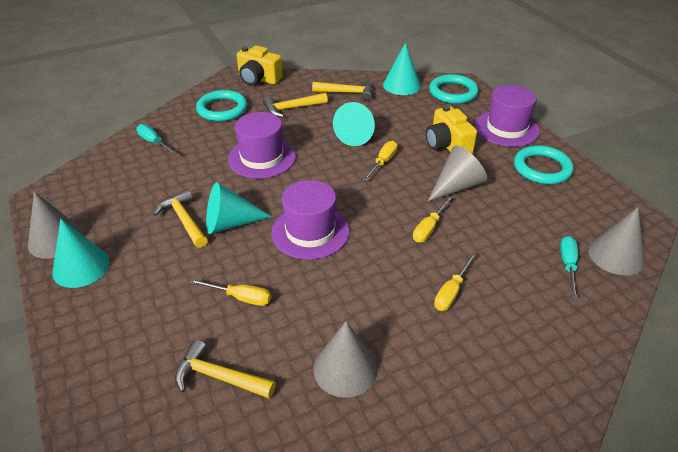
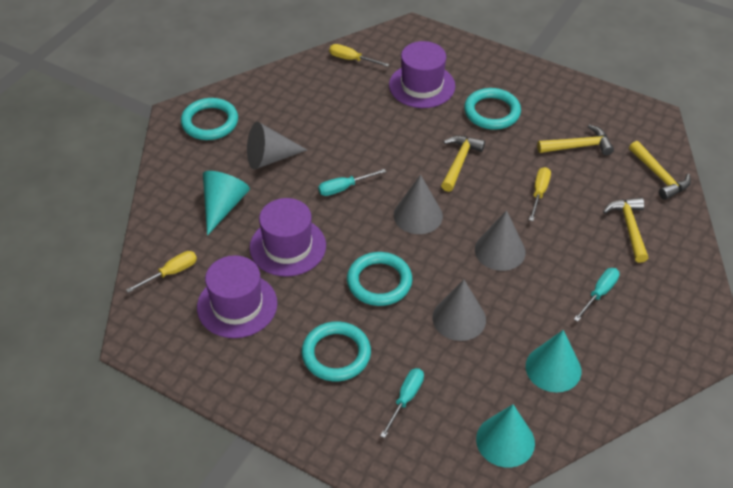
turquoise cone: 4 -> 3
turquoise ring: 3 -> 4
turquoise screwdriver: 2 -> 3
yellow camera: 2 -> 0
yellow screwdriver: 4 -> 3

